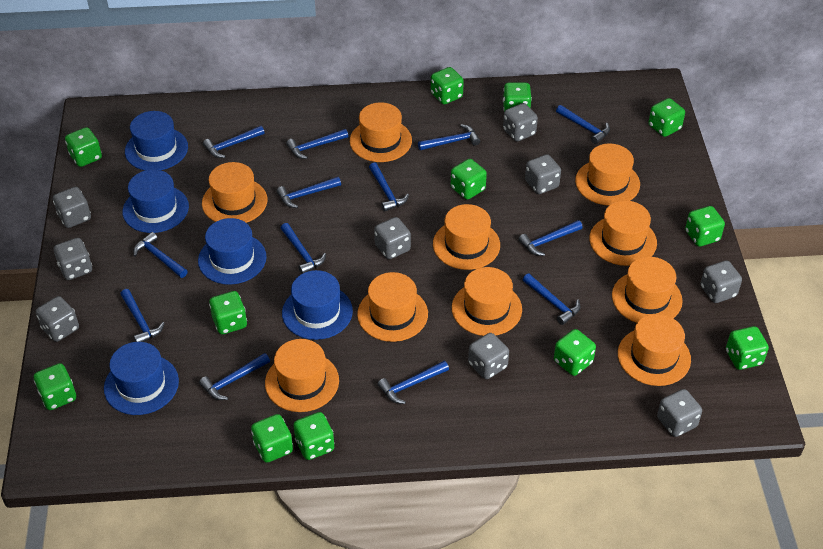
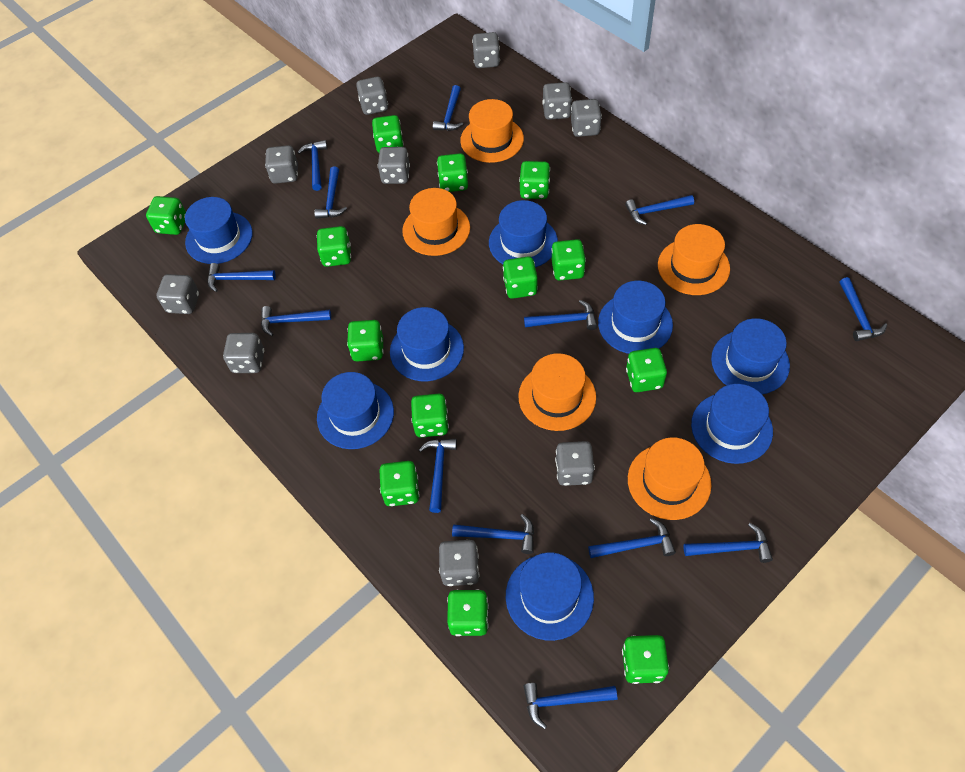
blue hat: 5 -> 8
green dice: 12 -> 13
grey dice: 9 -> 10
orange hat: 10 -> 5

